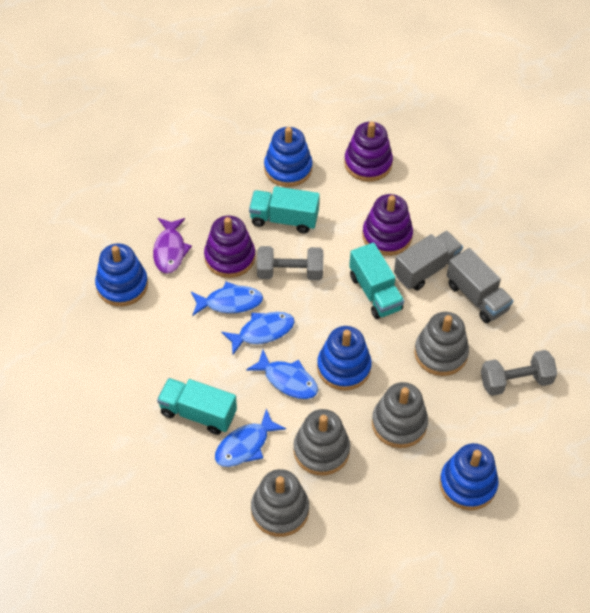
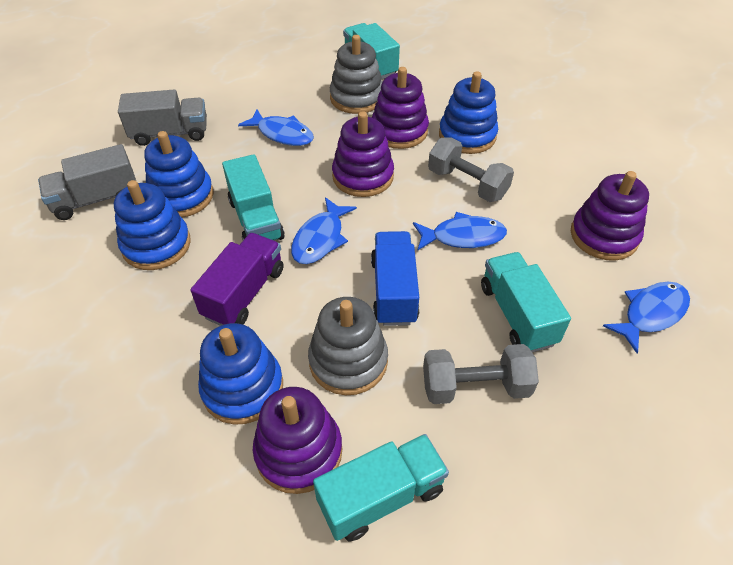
blue truck: 0 -> 1
grey stacking toy: 4 -> 2
purple fish: 1 -> 0
purple stacking toy: 3 -> 4
purple truck: 0 -> 1
turquoise truck: 3 -> 4

